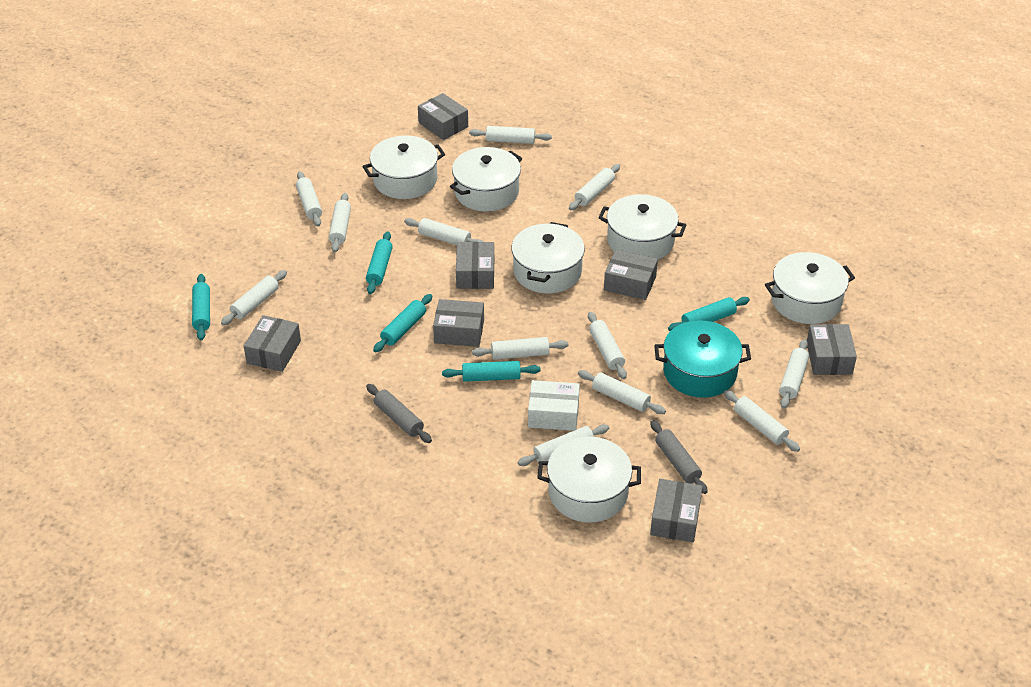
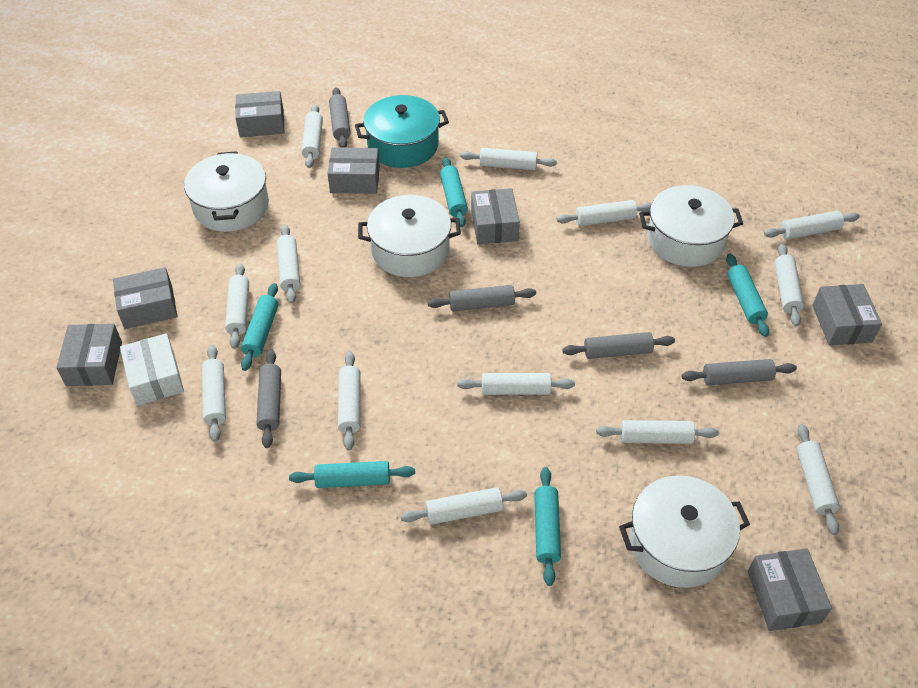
grey rolling pin: 2 -> 5
white pot: 6 -> 4
white rolling pin: 12 -> 13

